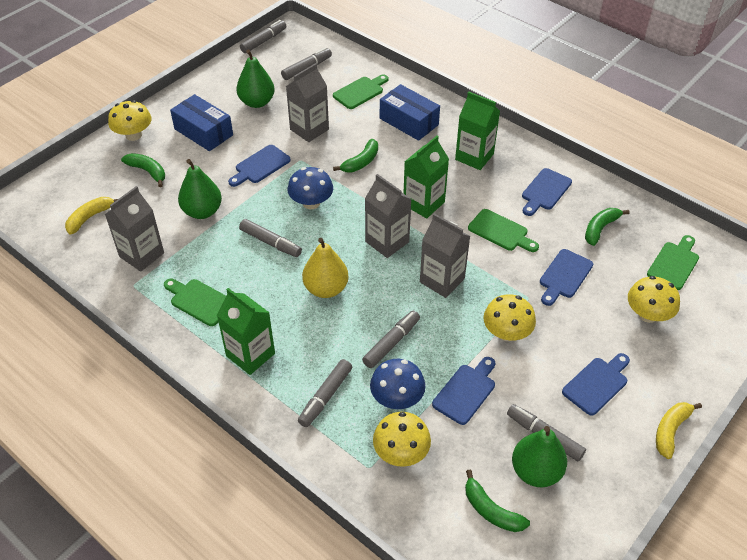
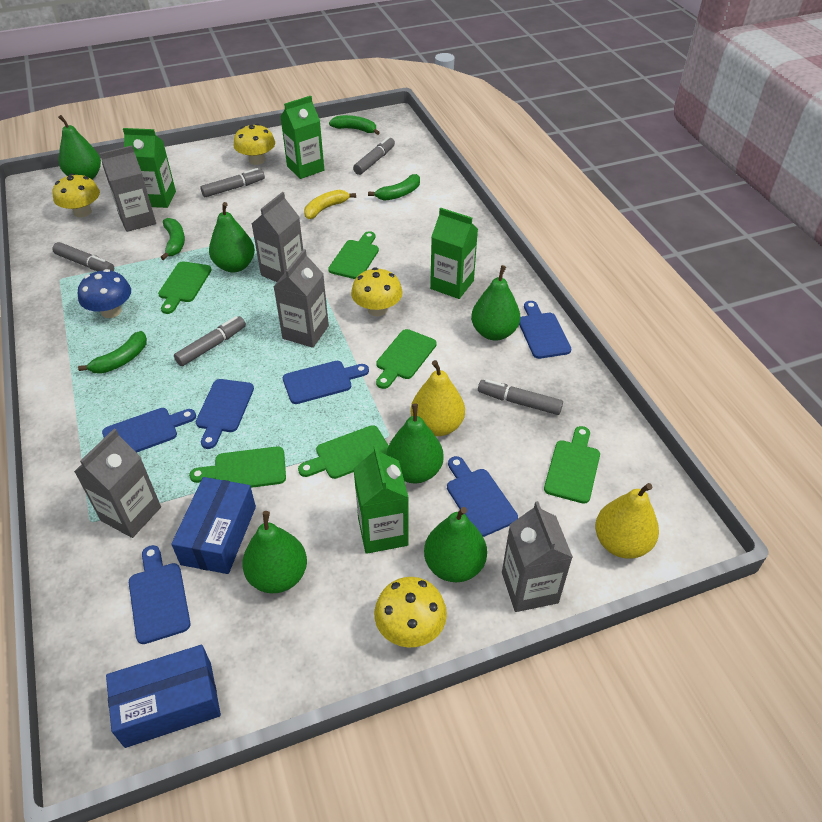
blue cutting board: 5 -> 6
blue mushroom: 2 -> 1
green carton: 3 -> 4
green cutting board: 4 -> 6
green pear: 3 -> 6
grey carton: 4 -> 5
grey marker: 6 -> 5
yellow banana: 2 -> 1
yellow pear: 1 -> 2

